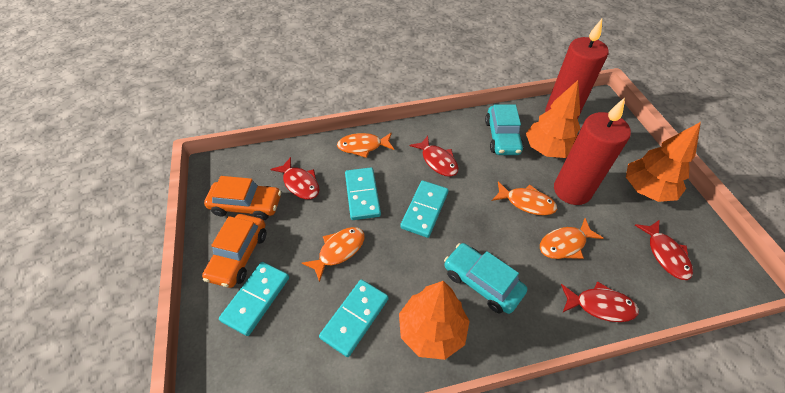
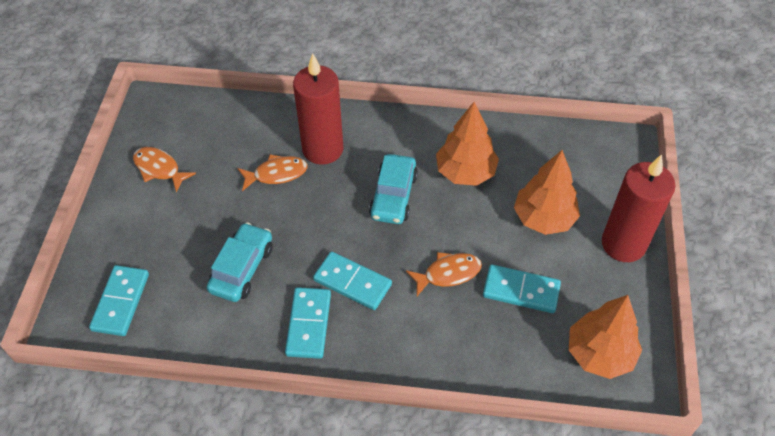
orange car: 2 -> 0
orange fish: 4 -> 3
red fish: 4 -> 0

